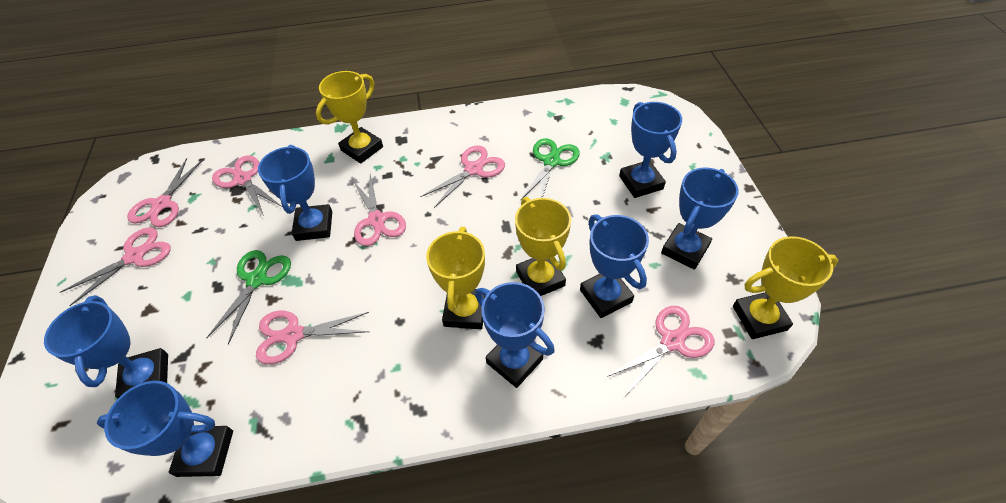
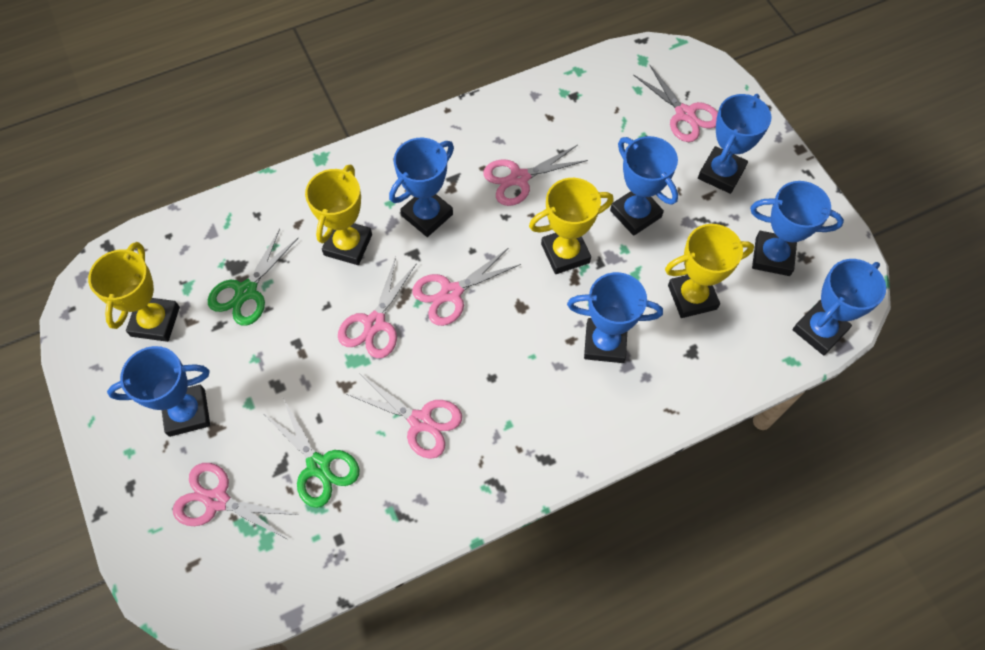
pink scissors: 7 -> 6

